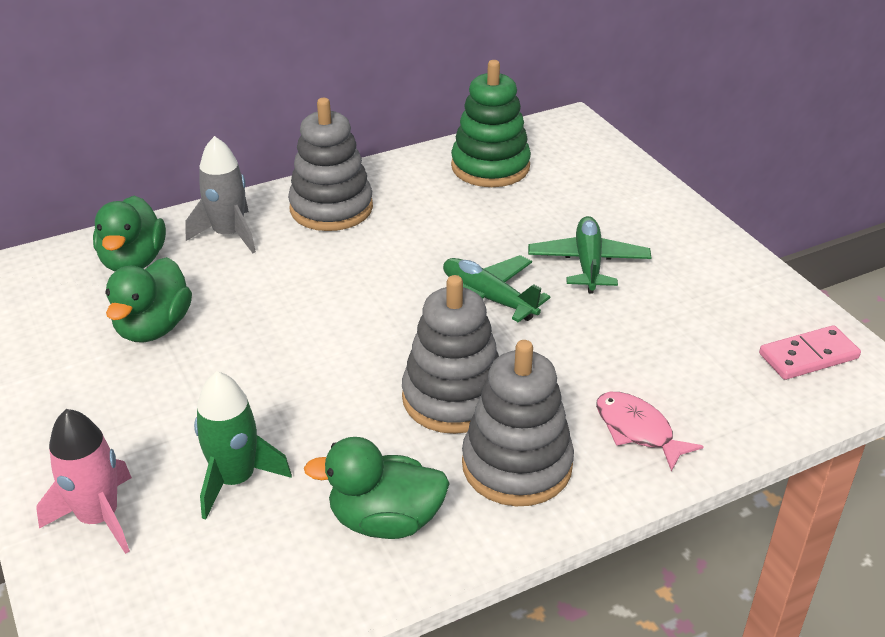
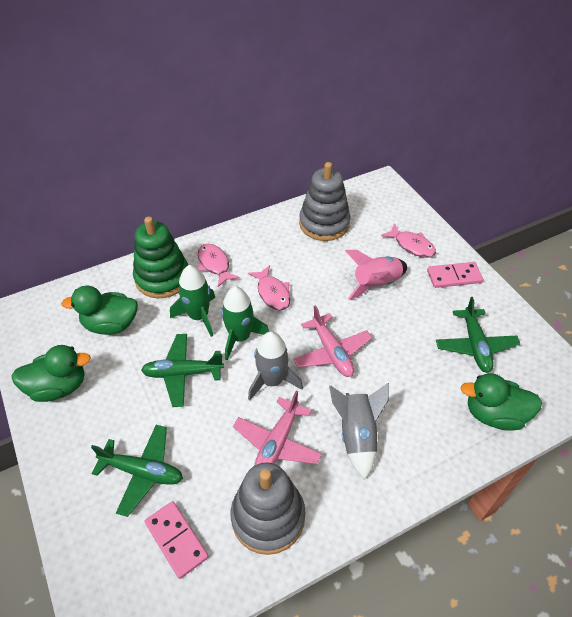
green plane: 2 -> 3
green rocket: 1 -> 2
grey rocket: 1 -> 2
grey stacking toy: 3 -> 2
pink domino: 1 -> 2
pink fish: 1 -> 3
pink plane: 0 -> 2

